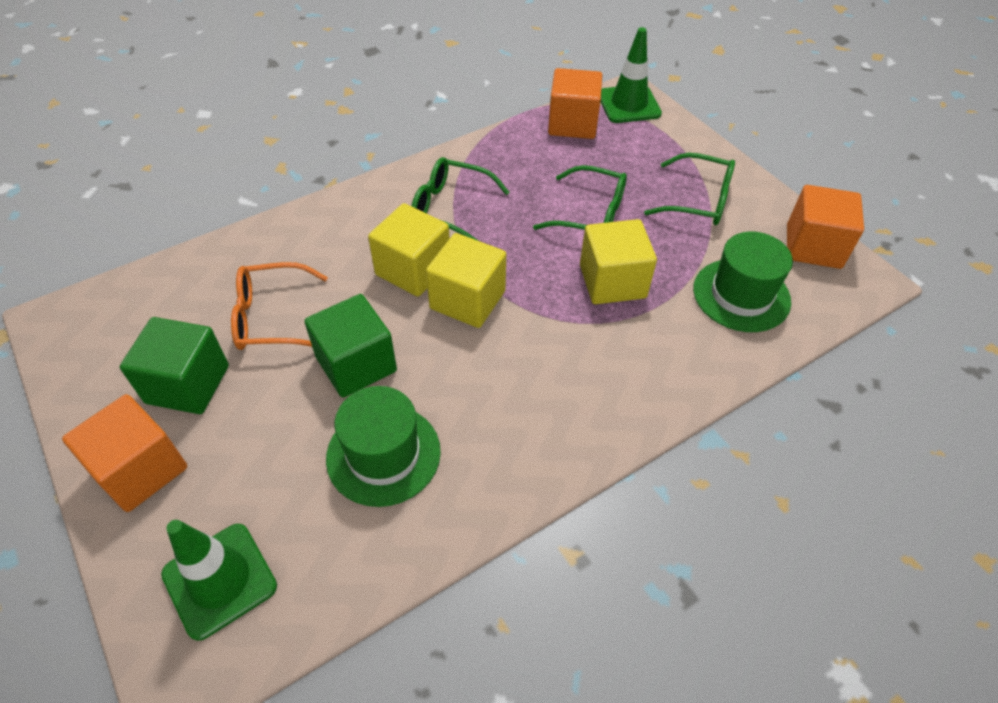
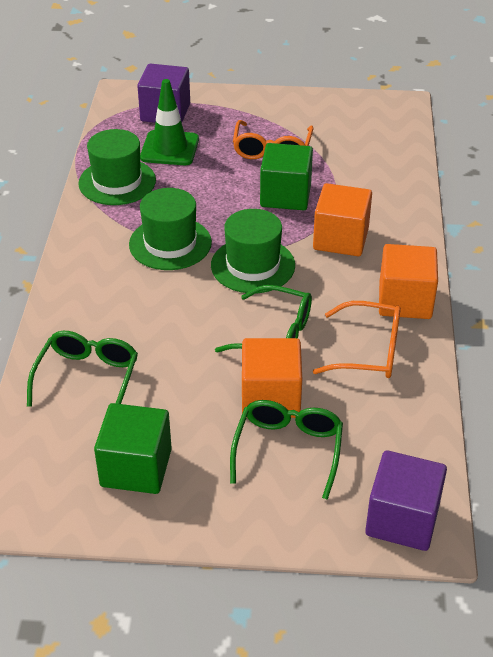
green hat: 2 -> 3
green traffic cone: 2 -> 1
orange glasses: 1 -> 2
purple cube: 0 -> 2
yellow cube: 3 -> 0

